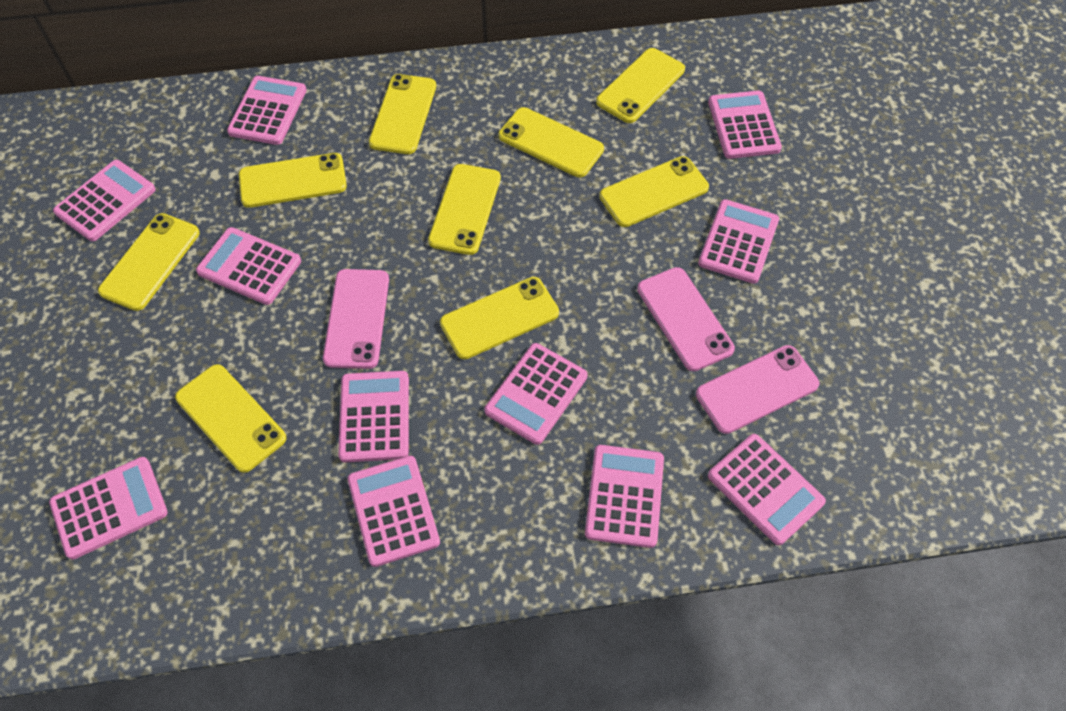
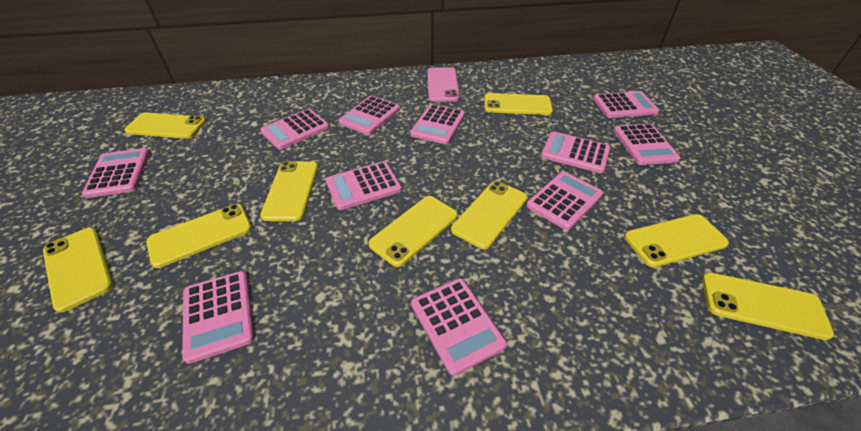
pink phone: 3 -> 1

